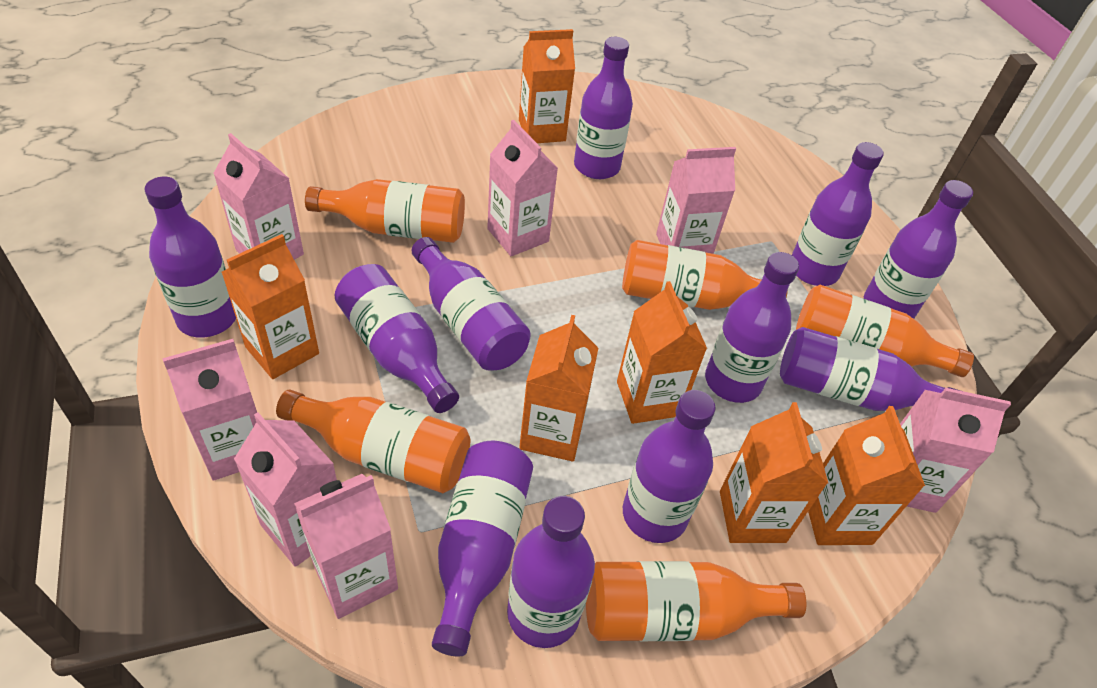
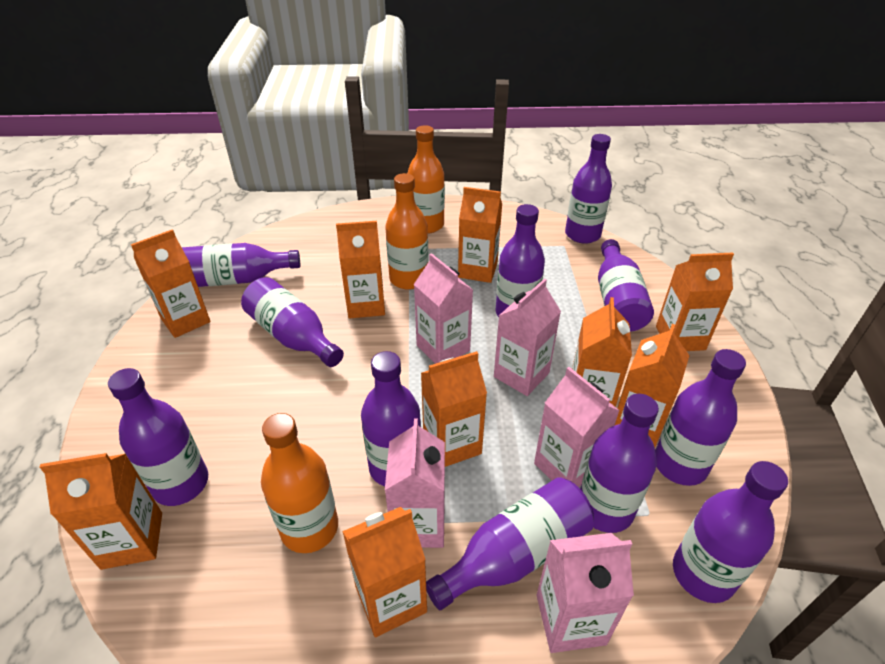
orange bottle: 5 -> 3
orange carton: 6 -> 9
pink carton: 7 -> 5

